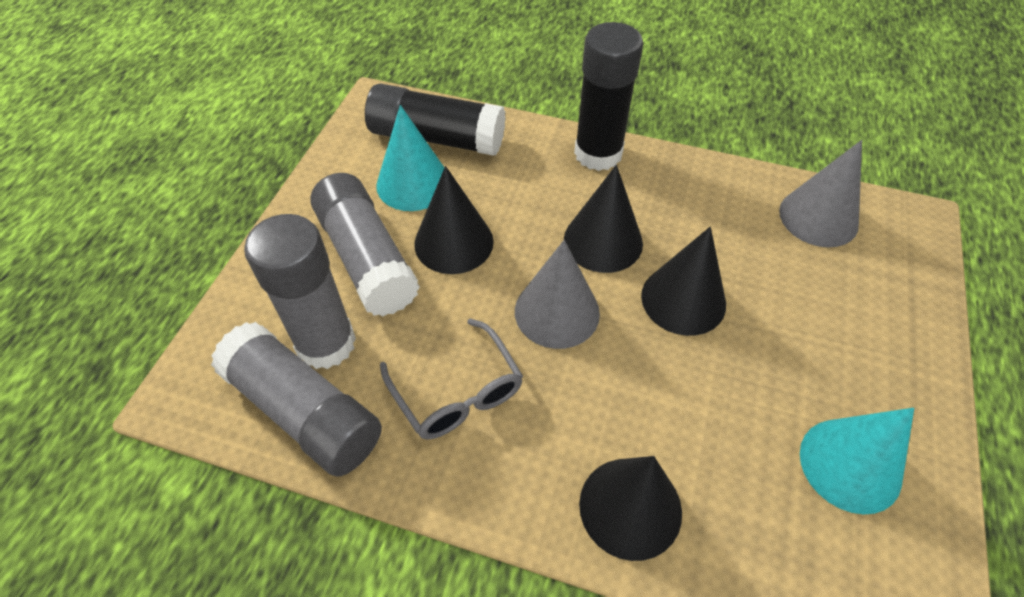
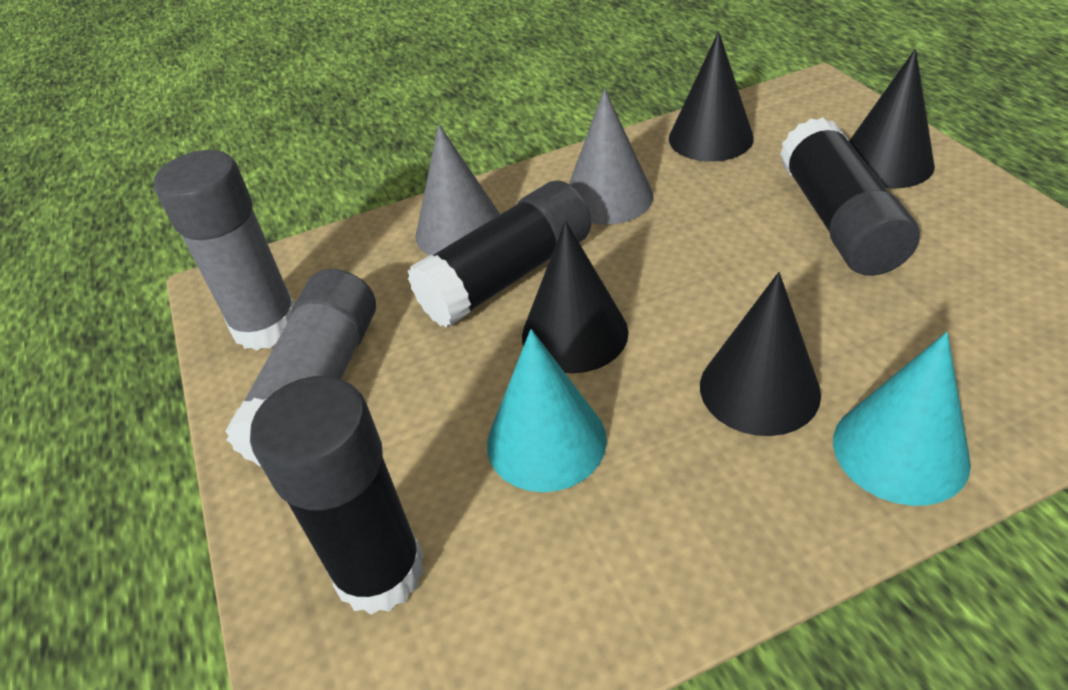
black glue stick: 2 -> 3
grey glasses: 1 -> 0
grey glue stick: 3 -> 2

